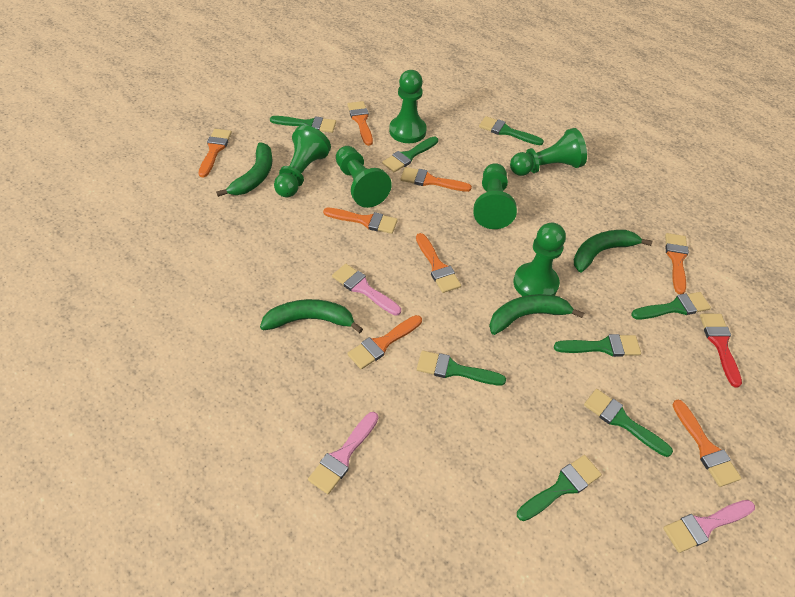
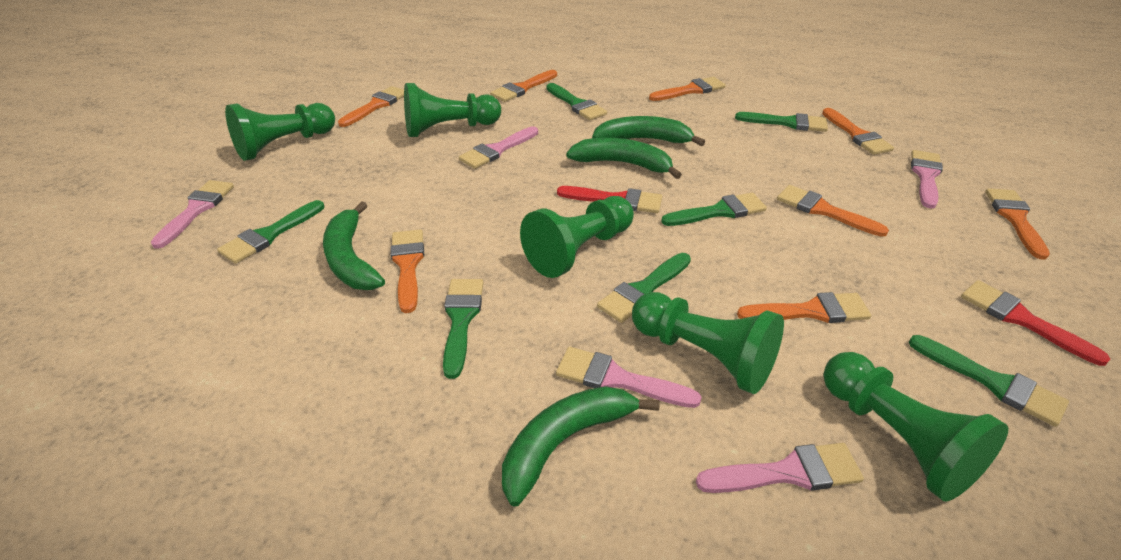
green brush: 8 -> 7
green pawn: 6 -> 5
pink brush: 3 -> 5
red brush: 1 -> 2

